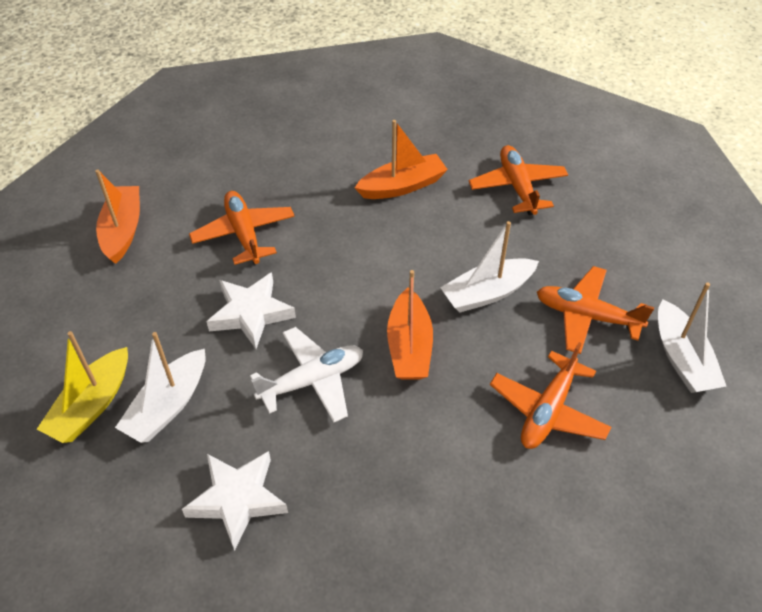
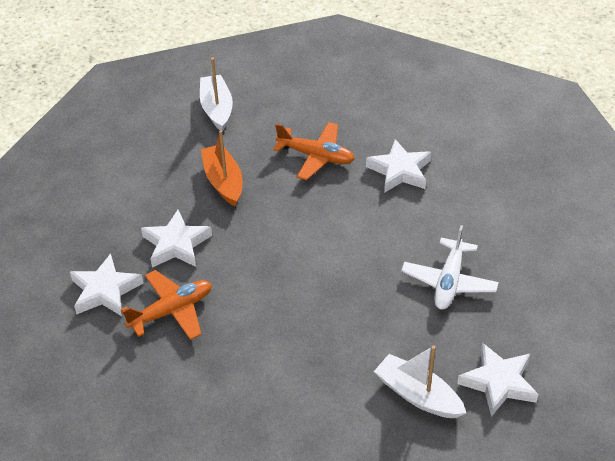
orange boat: 3 -> 1
orange plane: 4 -> 2
white boat: 3 -> 2
white star: 2 -> 4
yellow boat: 1 -> 0

